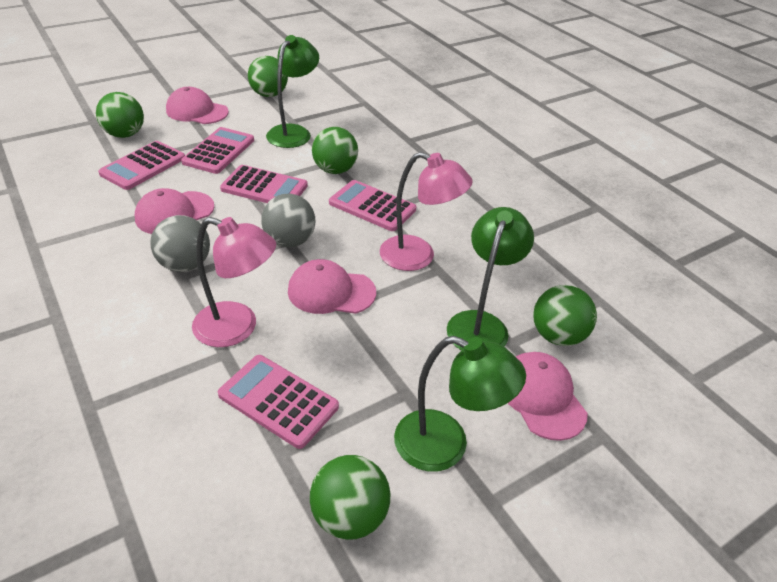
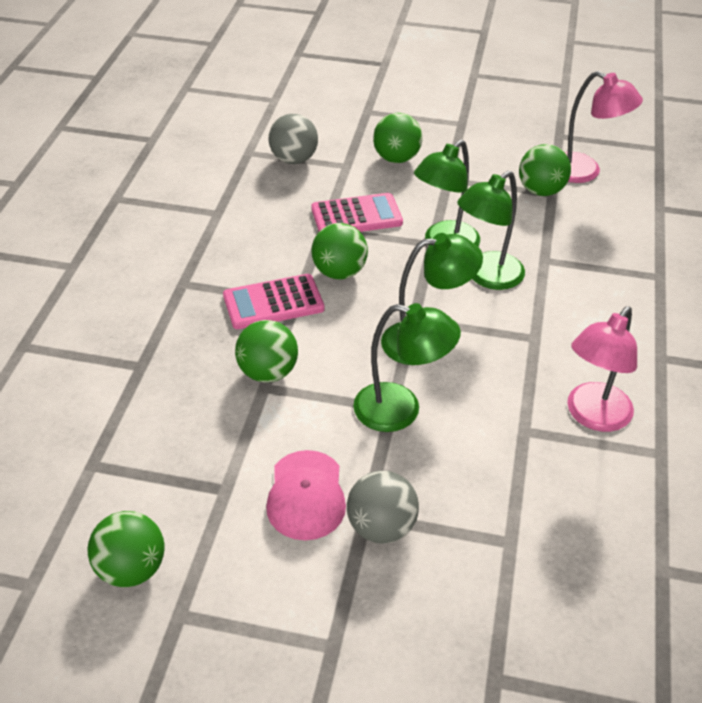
green lamp: 3 -> 4
pink calculator: 5 -> 2
pink cap: 4 -> 1

